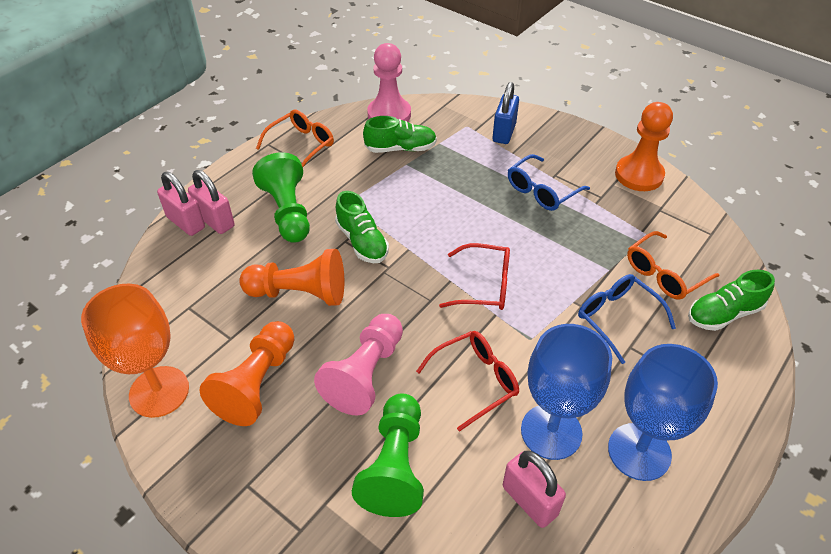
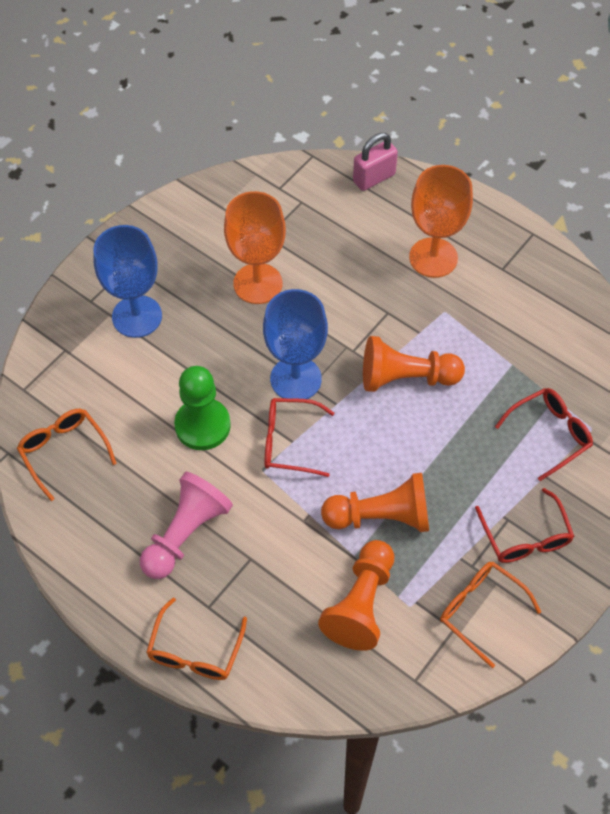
blue glasses: 2 -> 0
blue padlock: 1 -> 0
green pawn: 2 -> 1
green shoe: 3 -> 0
orange glasses: 2 -> 3
orange goblet: 1 -> 2
pink padlock: 3 -> 1
pink pawn: 2 -> 1
red glasses: 2 -> 3

